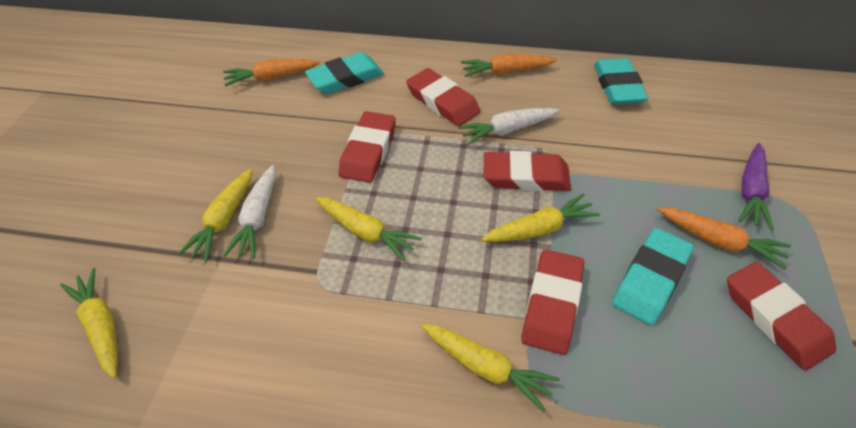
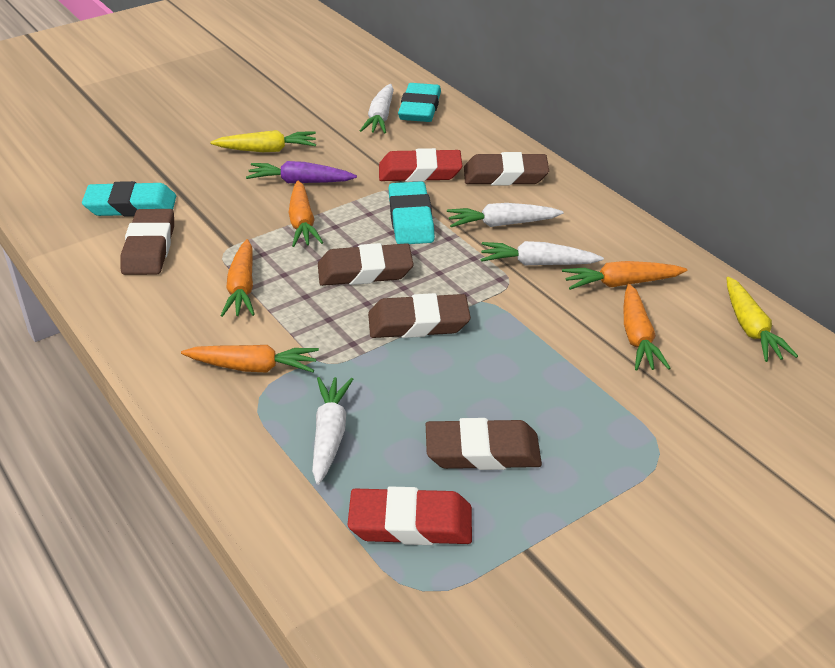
brown eraser: 0 -> 5
orange carrot: 3 -> 5
red eraser: 5 -> 2
white carrot: 2 -> 4
yellow carrot: 5 -> 2

